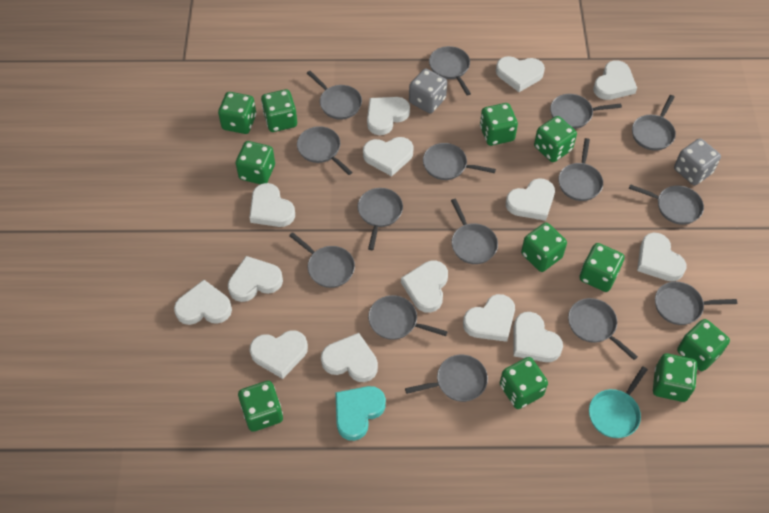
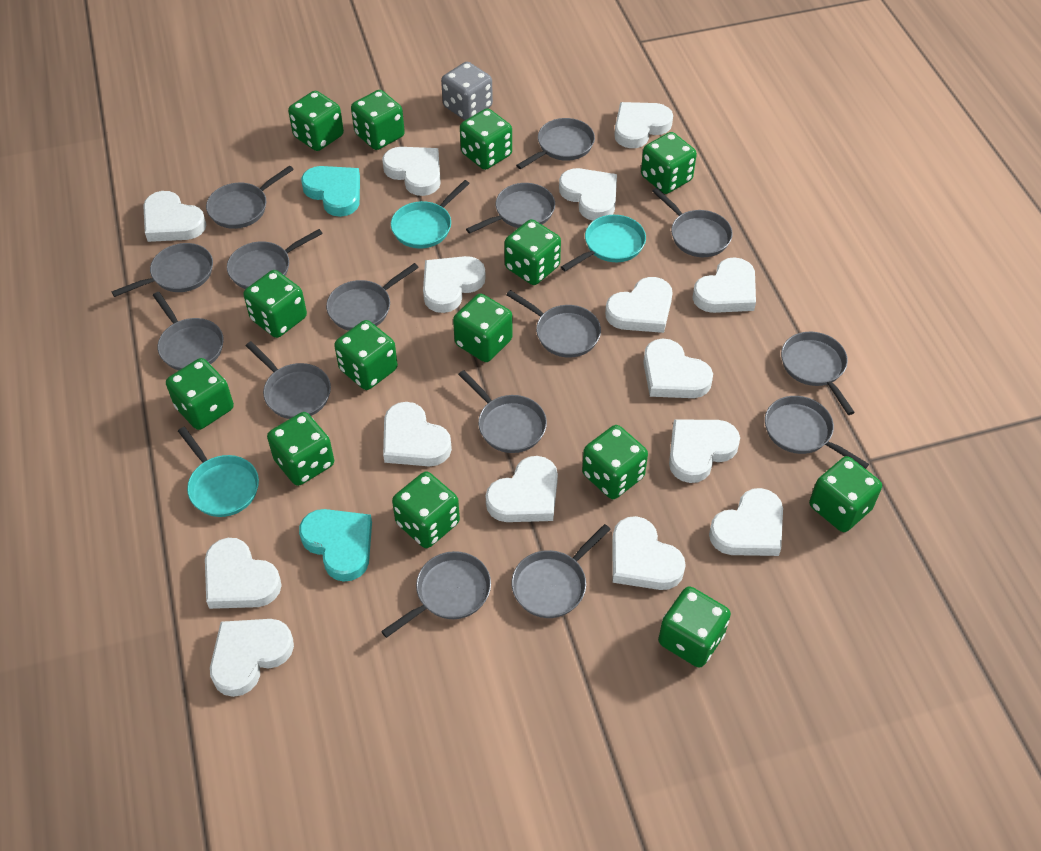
green dice: 11 -> 14
grey dice: 2 -> 1
turquoise heart: 1 -> 2
turquoise pan: 1 -> 3
white heart: 14 -> 15

